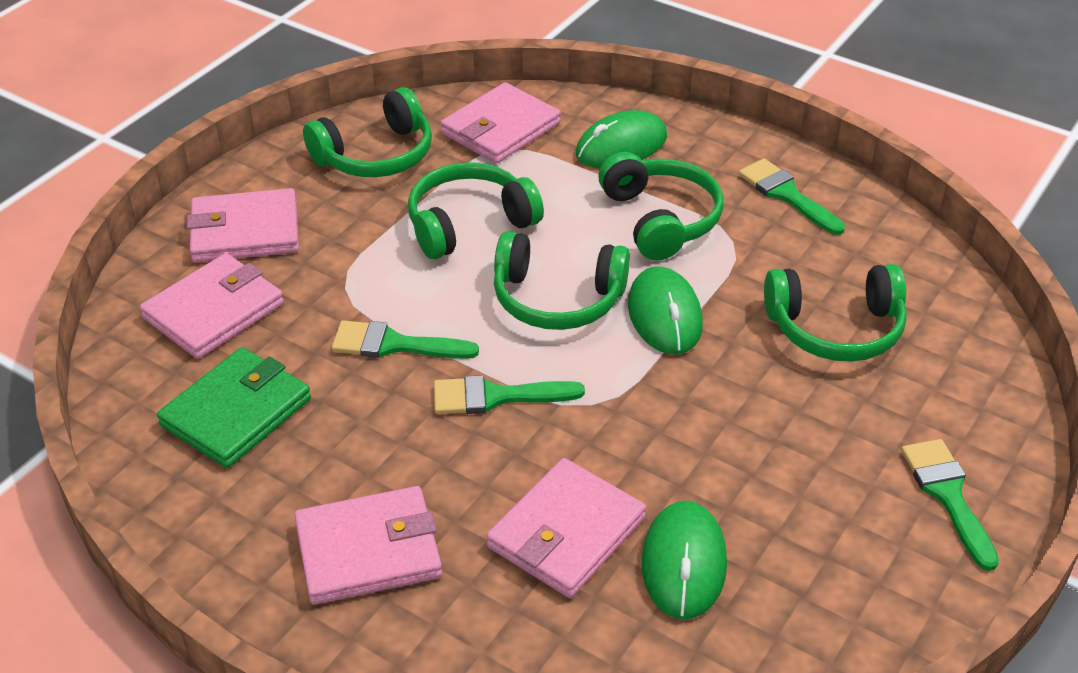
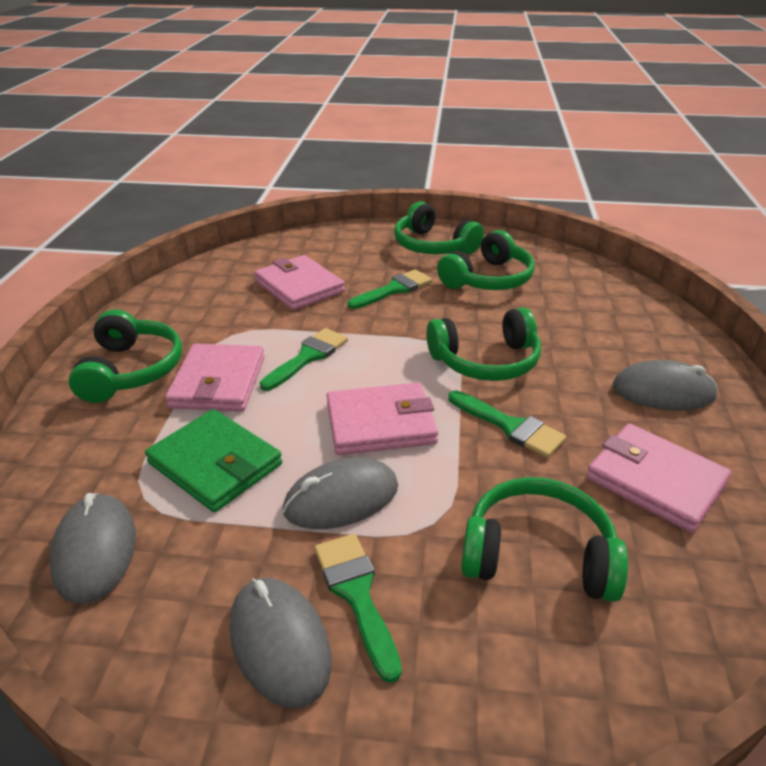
green mouse: 3 -> 0
grey mouse: 0 -> 4
pink wallet: 5 -> 4

